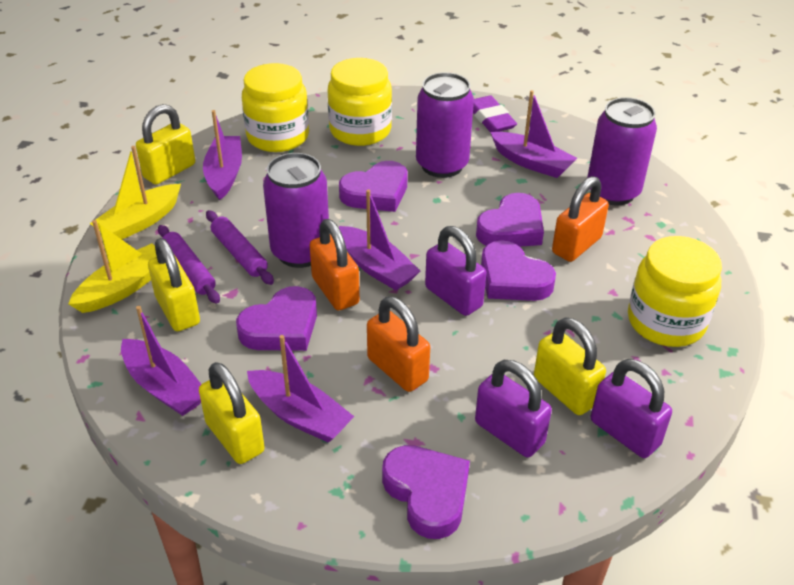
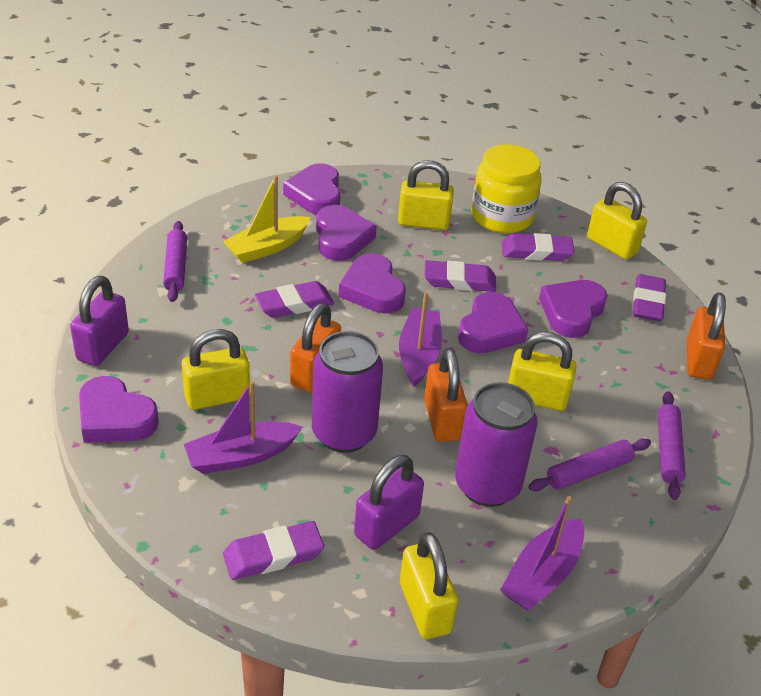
purple boat: 5 -> 3
purple can: 3 -> 2
purple eraser: 1 -> 5
purple heart: 5 -> 6
purple padlock: 3 -> 2
purple rolling pin: 2 -> 3
yellow boat: 2 -> 1
yellow jar: 3 -> 1
yellow padlock: 4 -> 5

